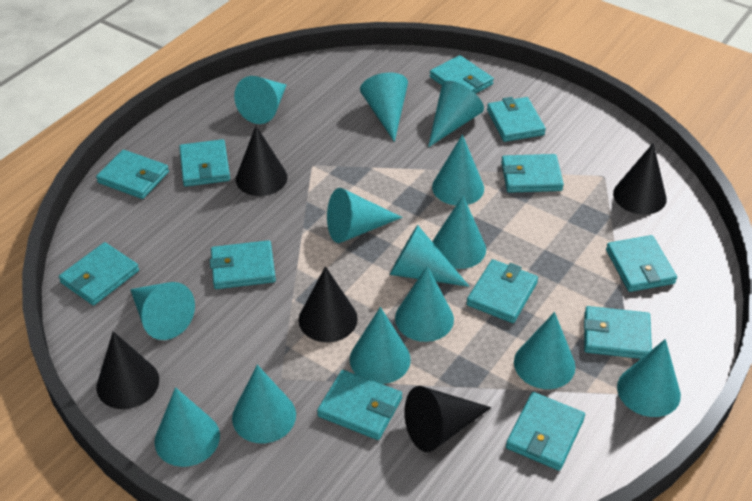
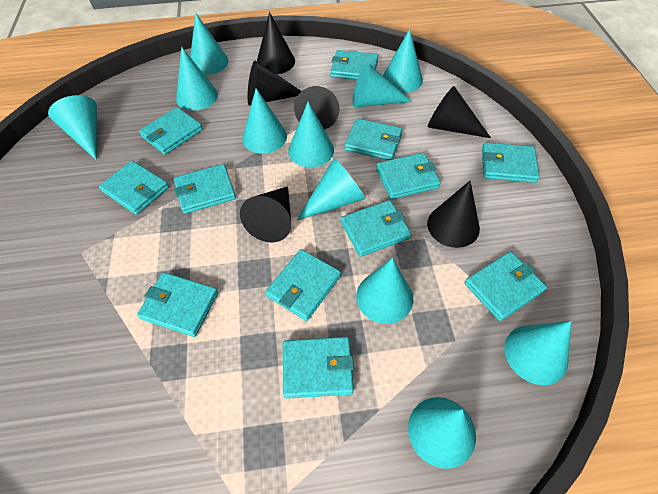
black cone: 5 -> 6
turquoise cone: 14 -> 11

